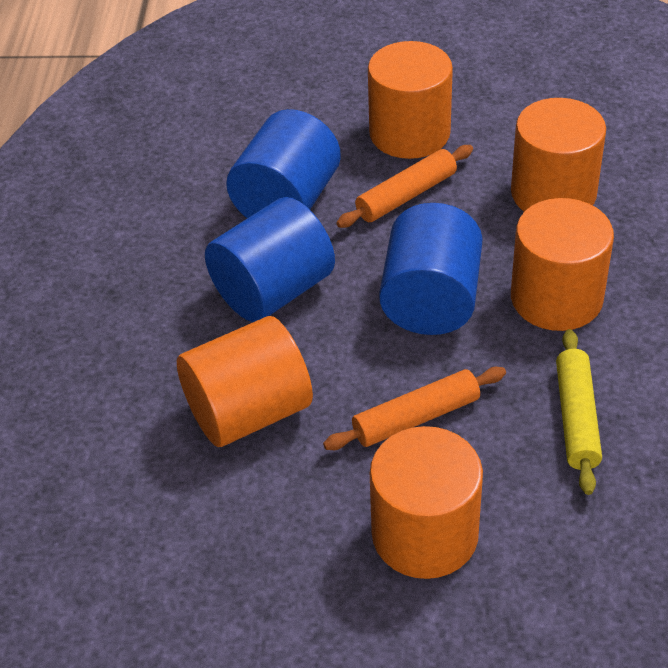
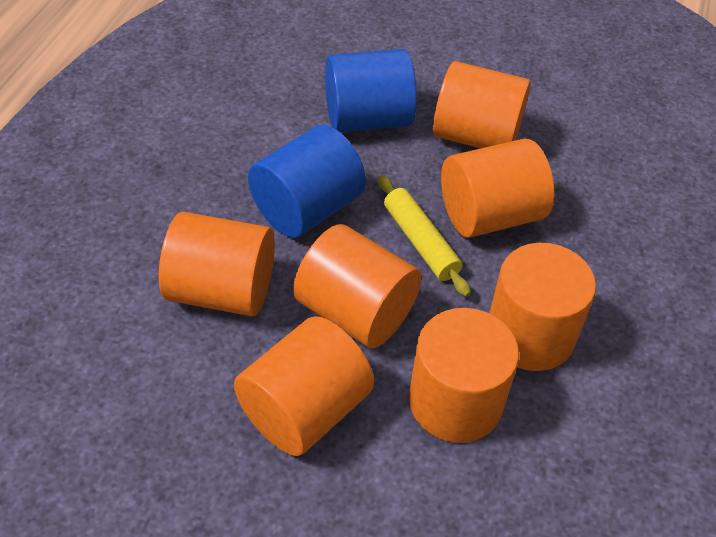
blue cylinder: 3 -> 2
orange cylinder: 5 -> 7
orange rolling pin: 2 -> 0

